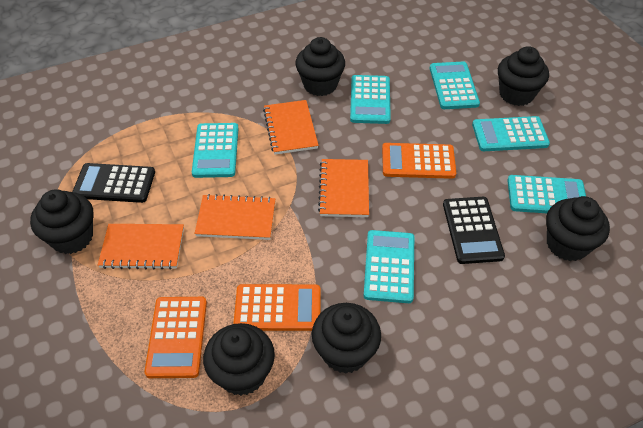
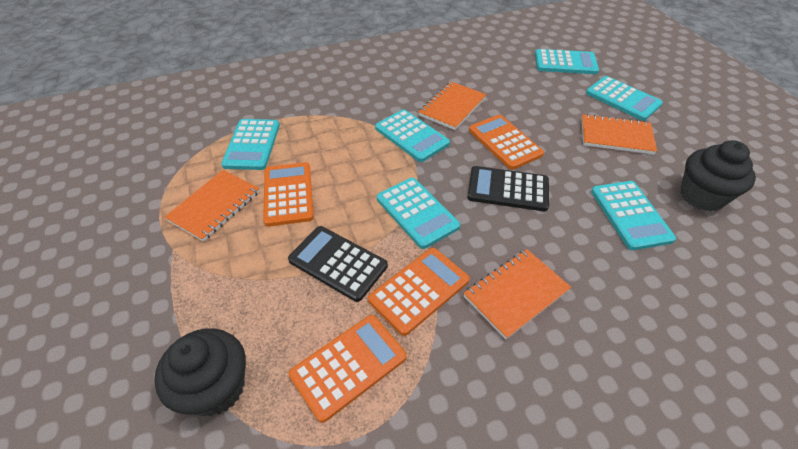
black cupcake: 6 -> 2
orange calculator: 3 -> 4

